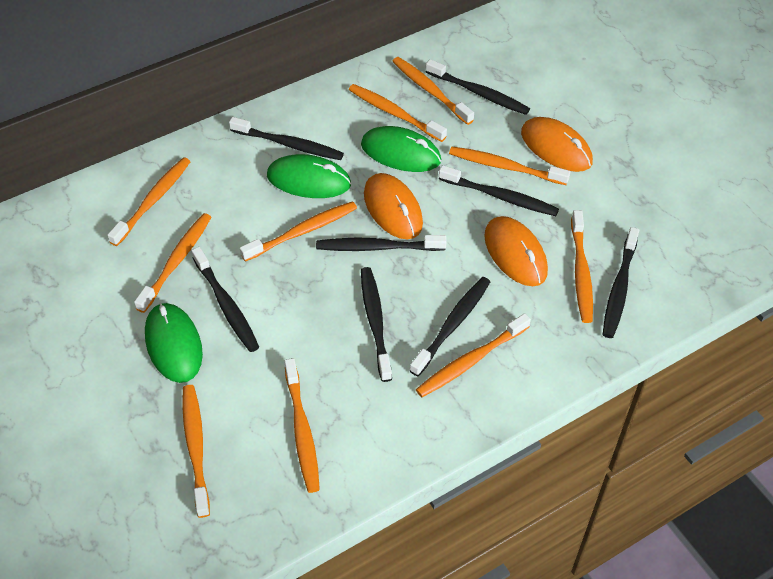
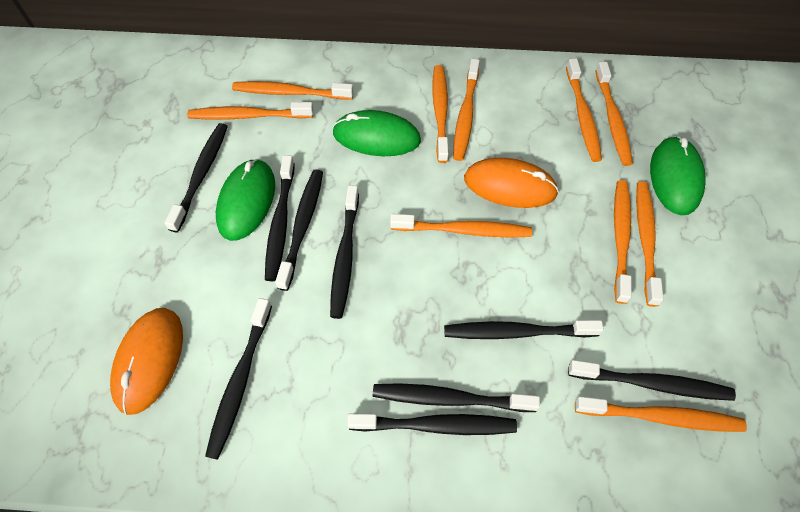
black toothbrush: 8 -> 9
orange mouse: 3 -> 2

